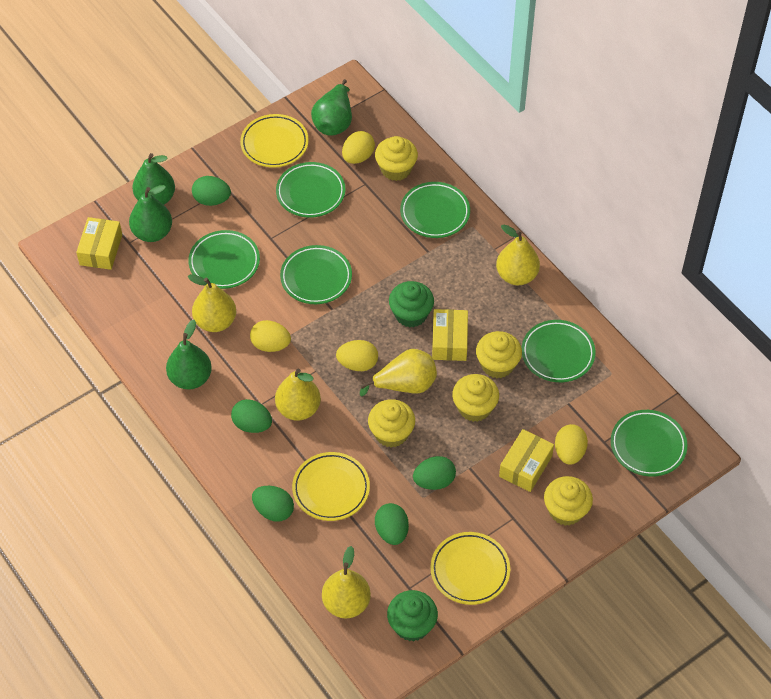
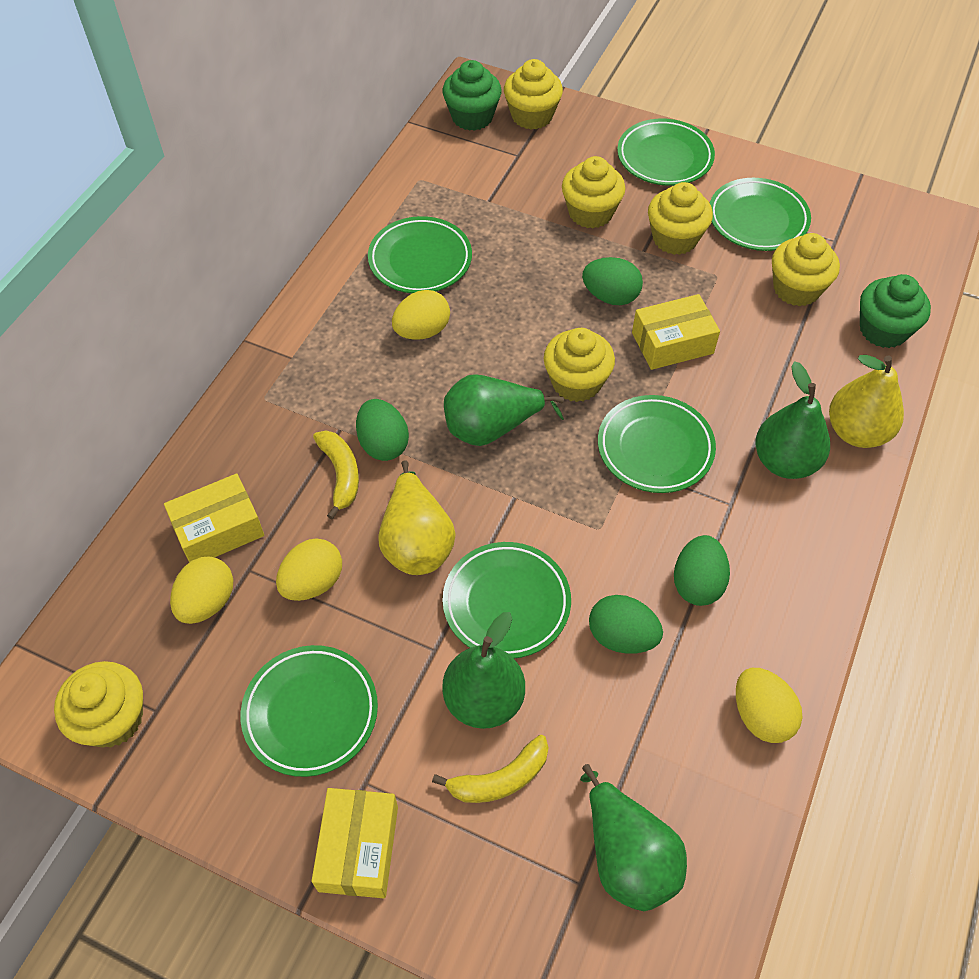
green egg: 5 -> 4
yellow banana: 0 -> 2
yellow cupcake: 5 -> 6
yellow pear: 5 -> 2
yellow plate: 3 -> 0

